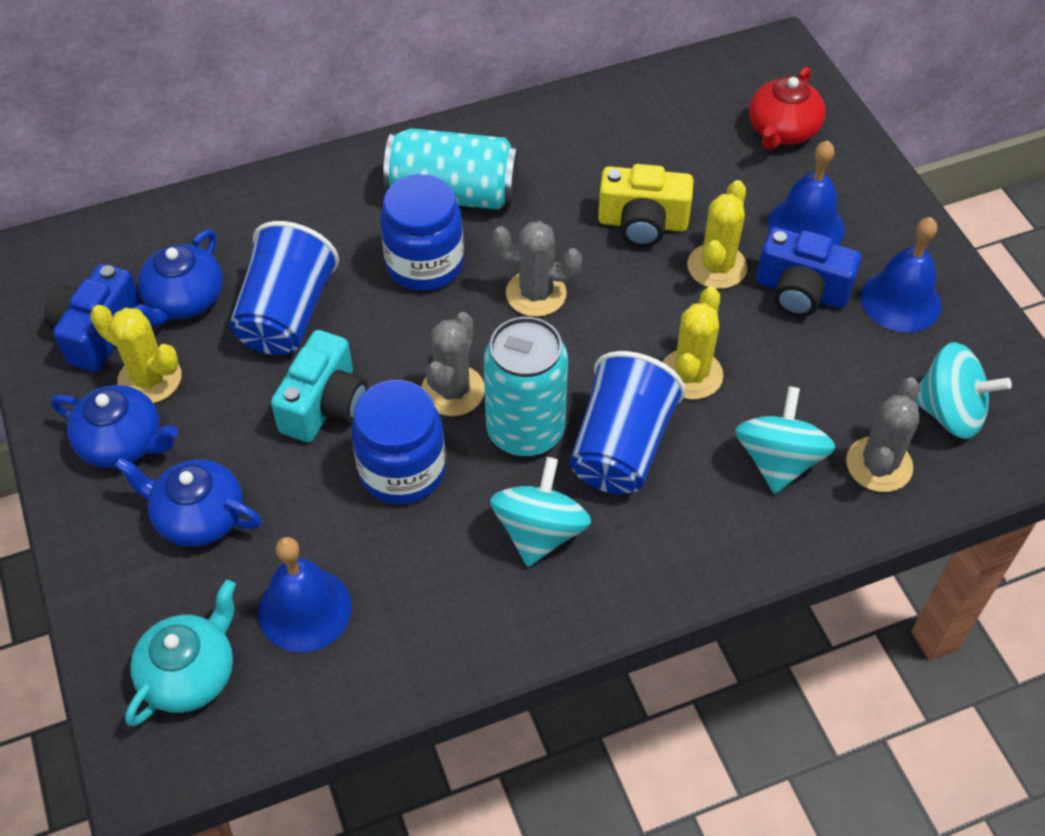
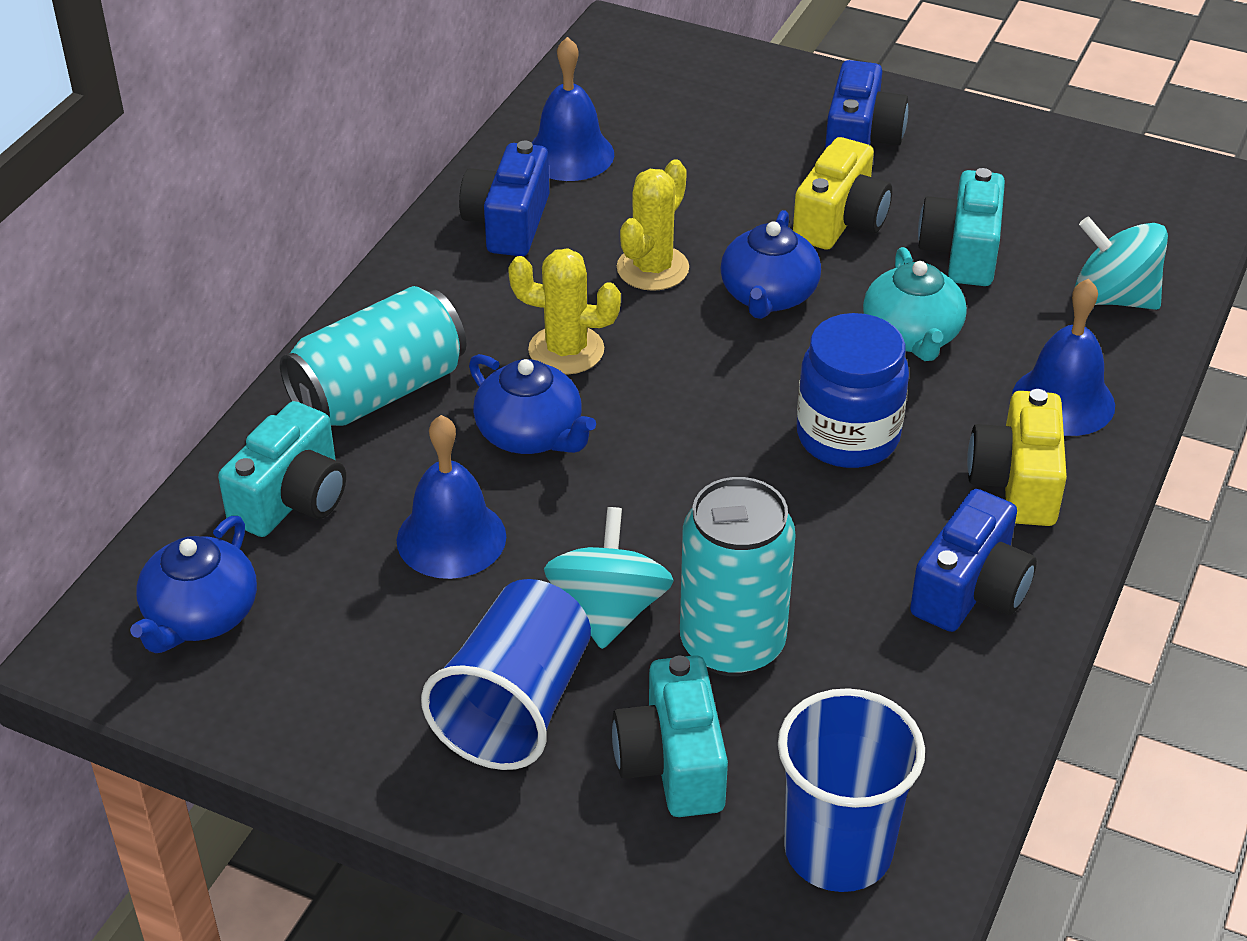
blue camera: 2 -> 3
blue jar: 2 -> 1
grey cactus: 3 -> 0
red teapot: 1 -> 0
turquoise camera: 1 -> 3
turquoise spinning top: 3 -> 2
yellow cactus: 3 -> 2
yellow camera: 1 -> 2

